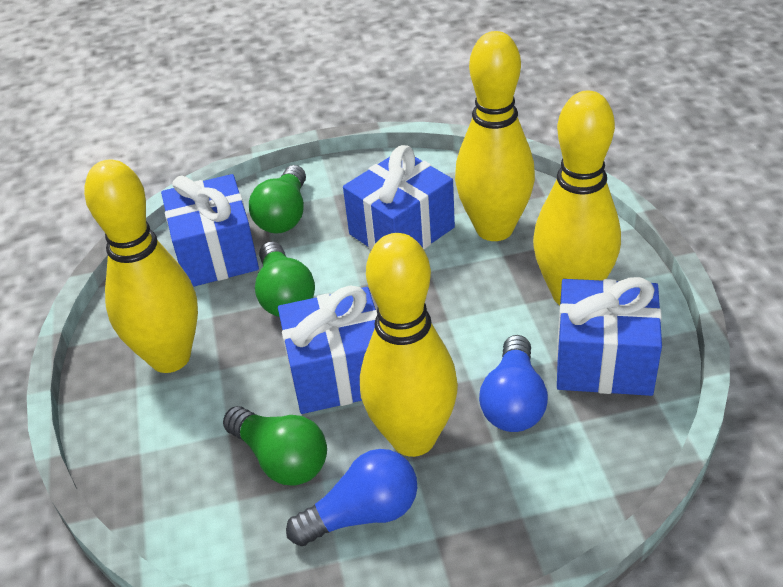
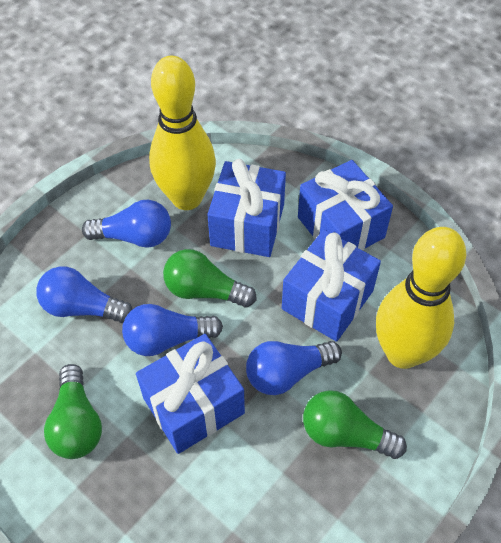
blue light bulb: 2 -> 4
yellow bowling pin: 4 -> 2

